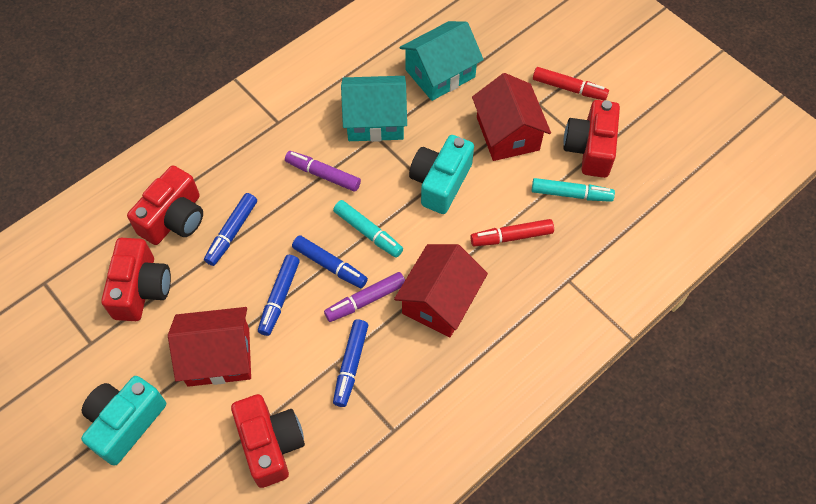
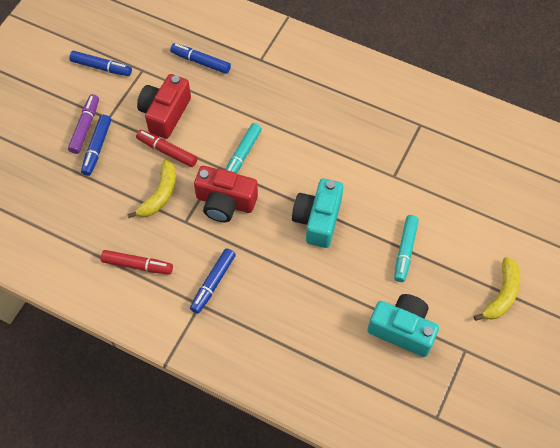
purple marker: 2 -> 1
red camera: 4 -> 2
red house: 3 -> 0
turquoise house: 2 -> 0
yellow banana: 0 -> 2

